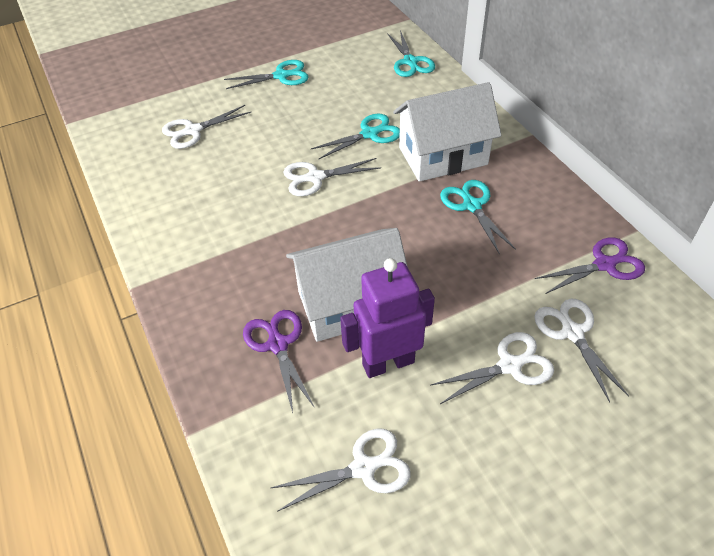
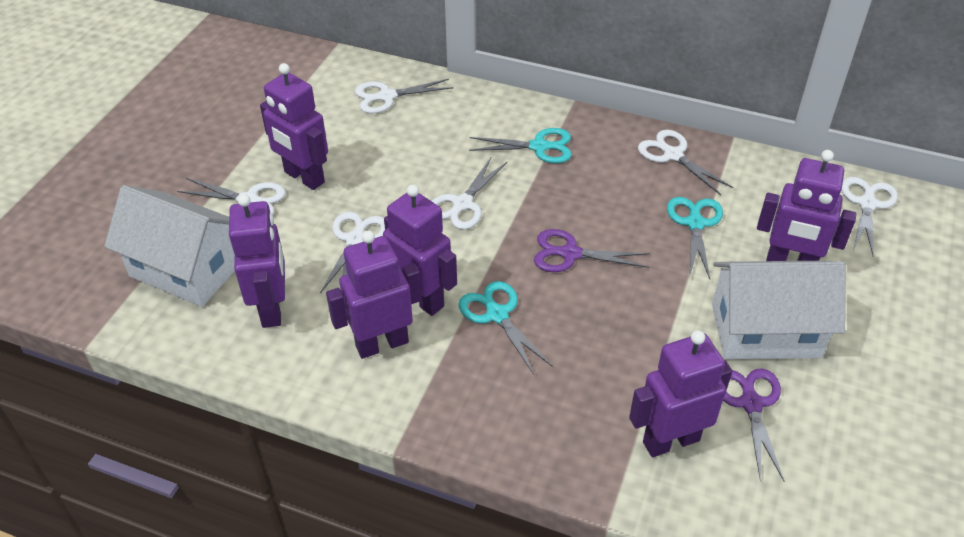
purple robot: 1 -> 6
turquoise scissors: 4 -> 3
white scissors: 5 -> 6

